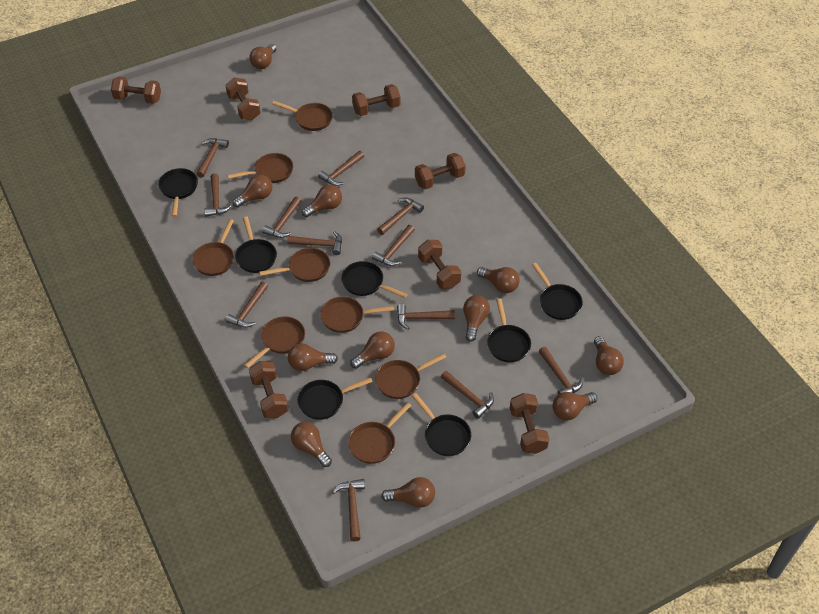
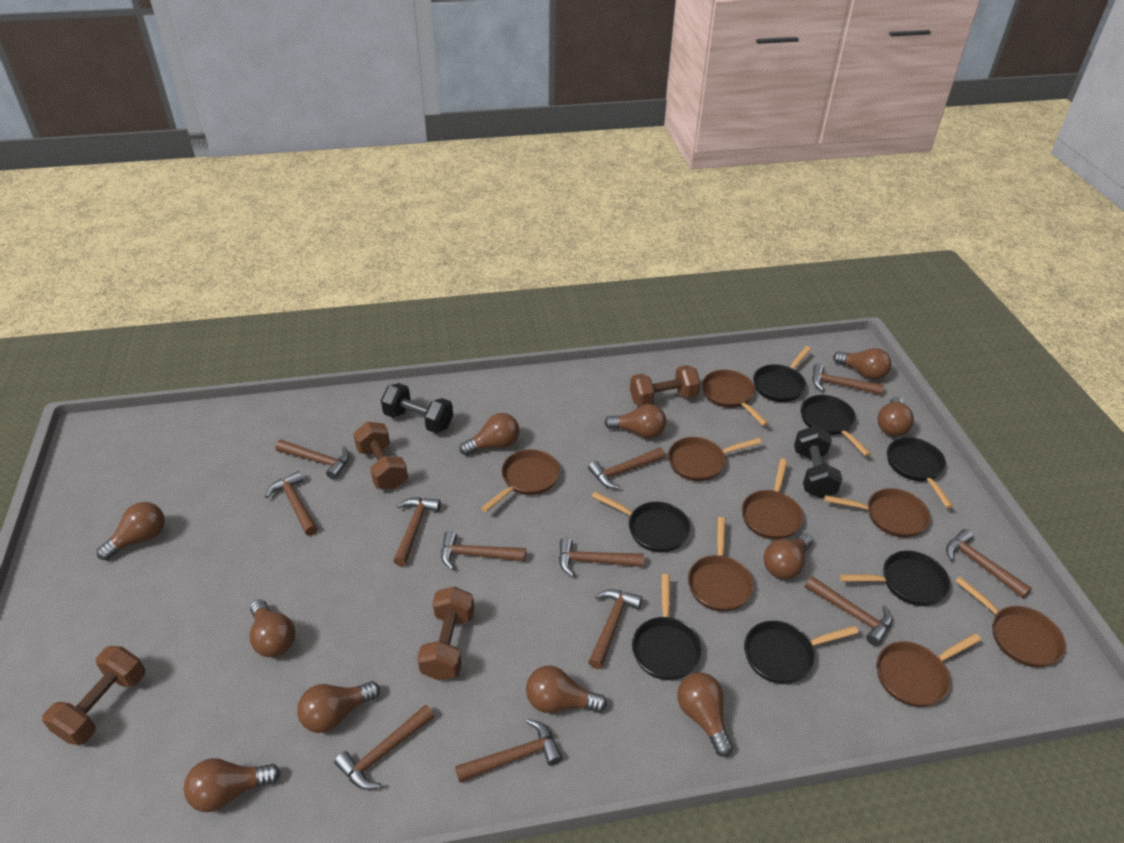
black dumbbell: 0 -> 2
brown dumbbell: 7 -> 4

